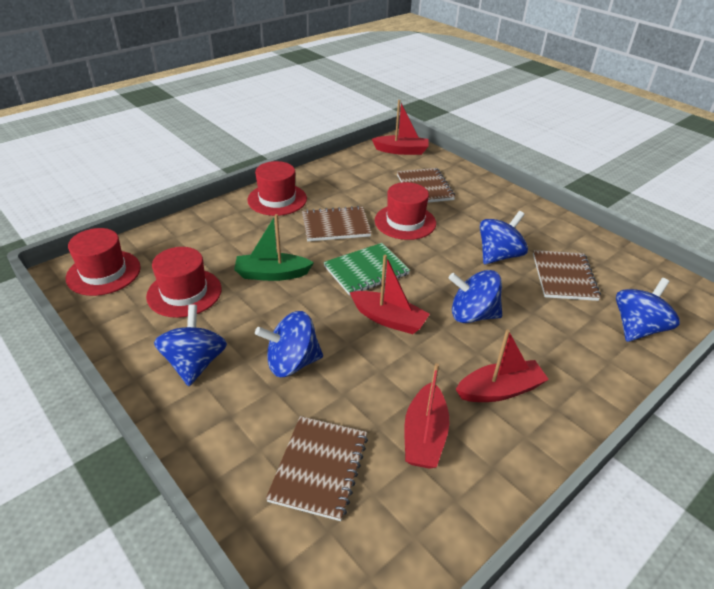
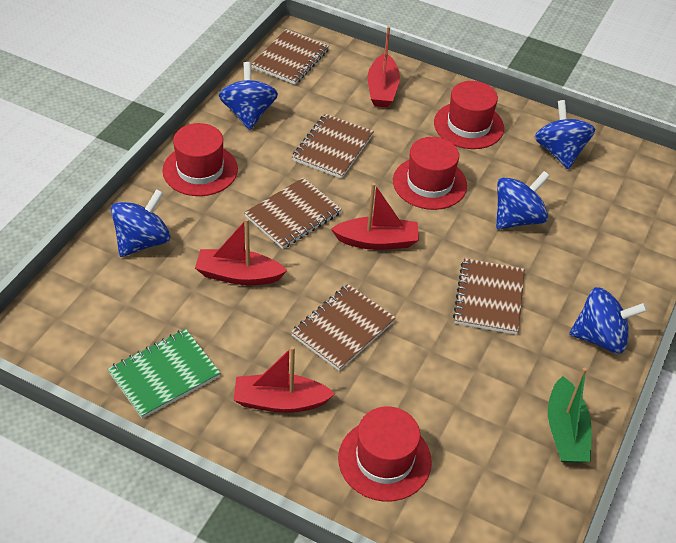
brown notebook: 4 -> 5

